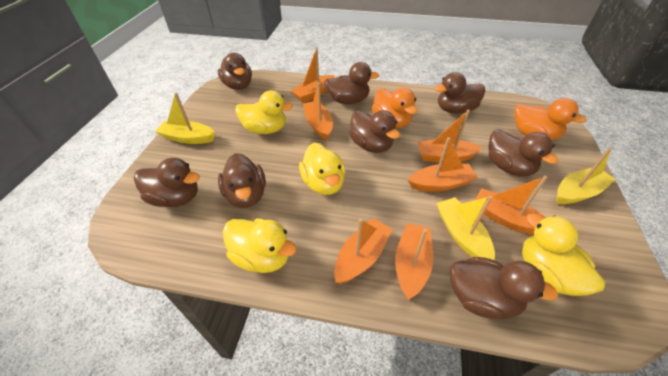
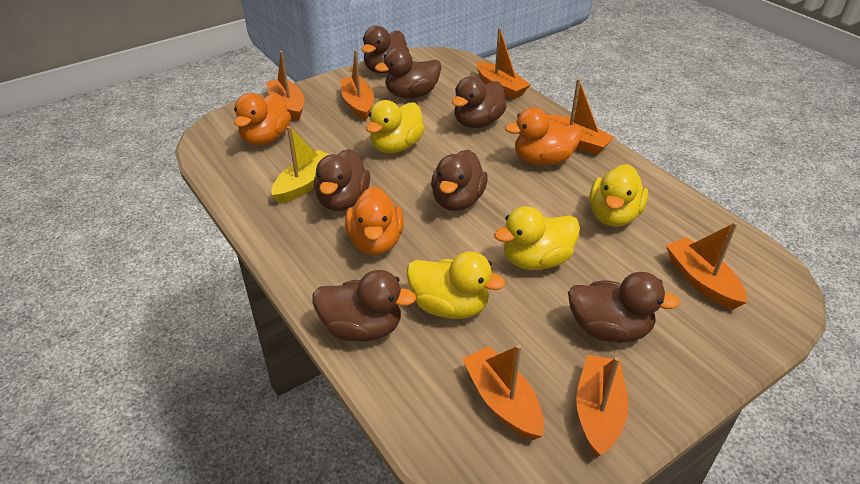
brown duck: 8 -> 7
orange duck: 2 -> 3
yellow boat: 3 -> 1

